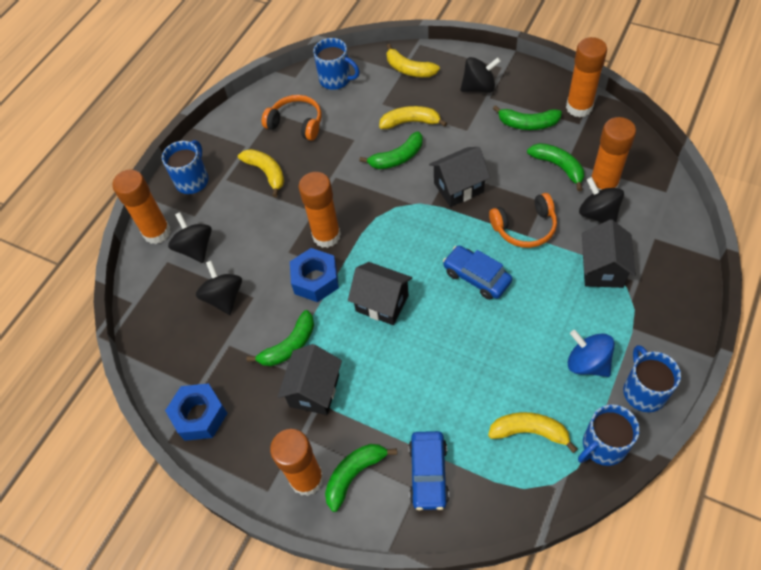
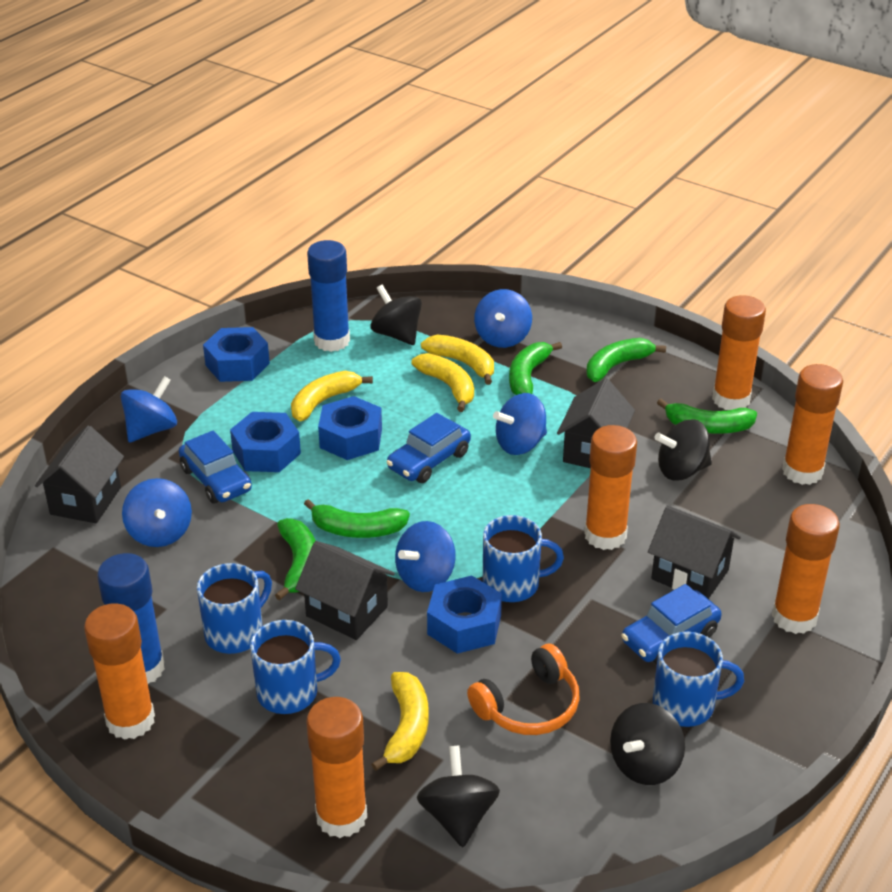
blue car: 2 -> 3
blue glue stick: 0 -> 2
blue nut: 2 -> 4
blue spinning top: 1 -> 5
orange glue stick: 5 -> 6
orange headphones: 2 -> 1

